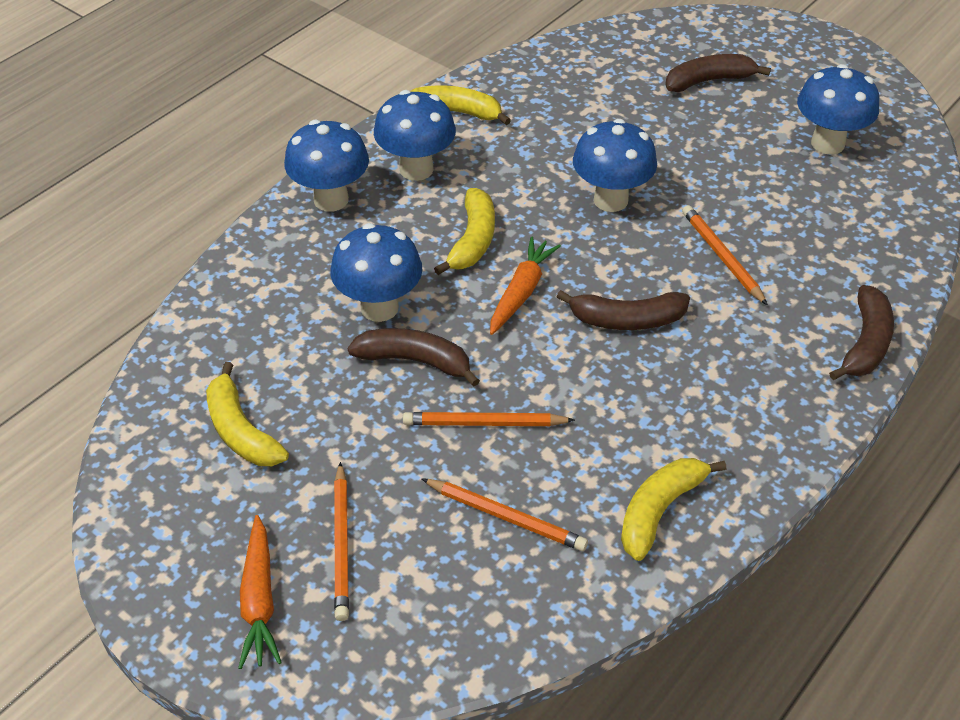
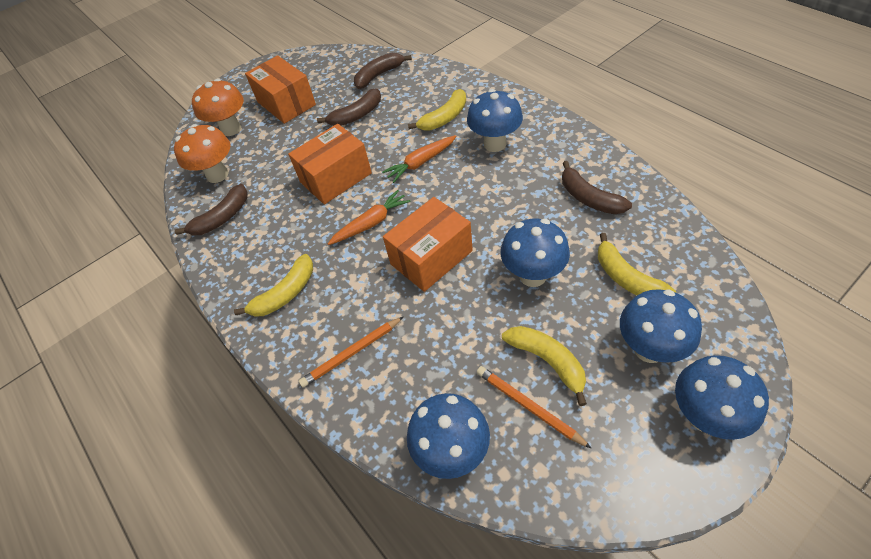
orange box: 0 -> 3
orange mushroom: 0 -> 2
orange pencil: 4 -> 2

